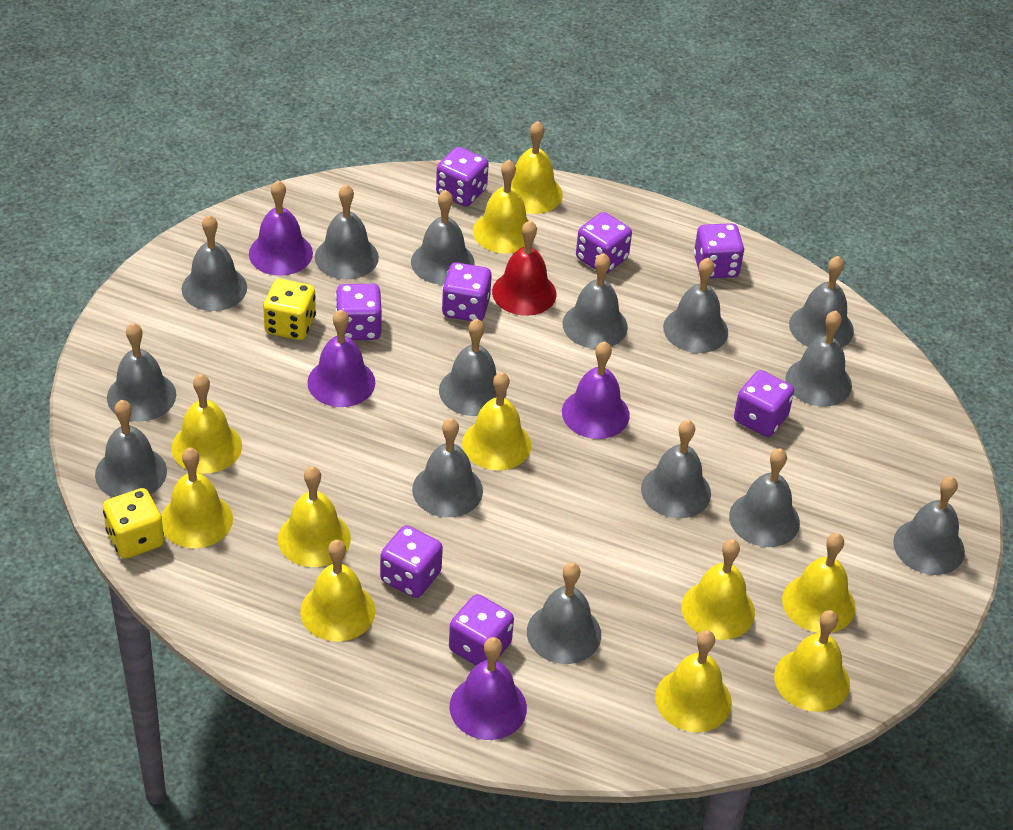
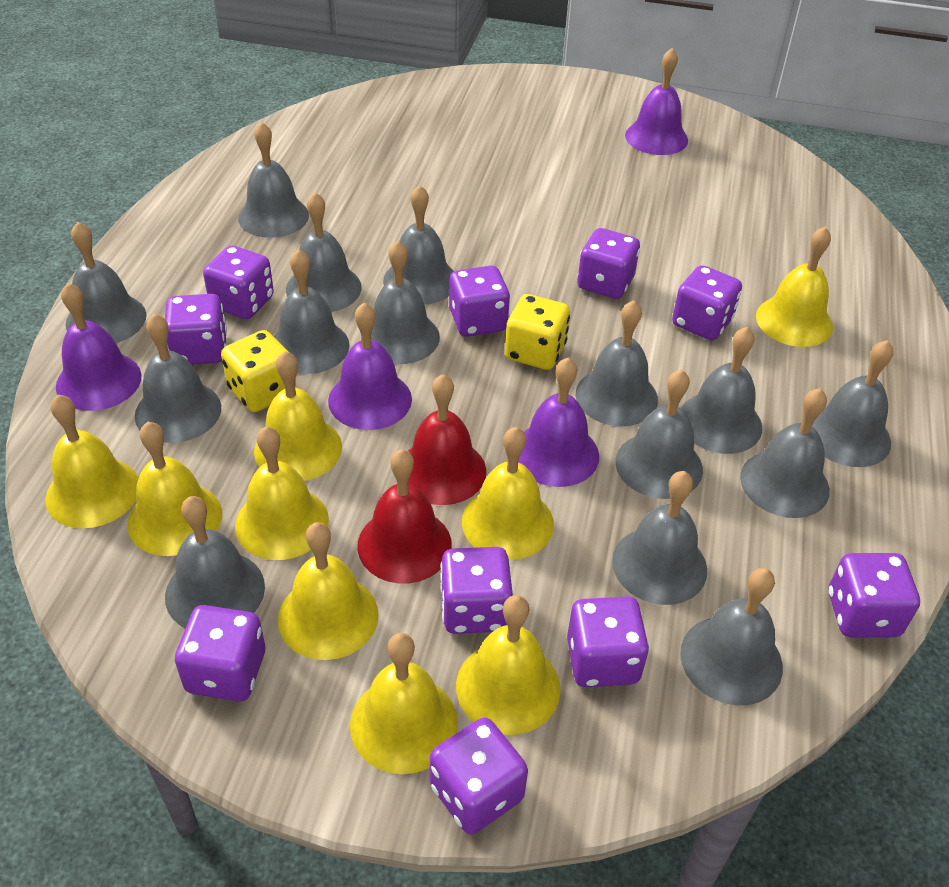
purple dice: 8 -> 10
red bell: 1 -> 2
yellow bell: 11 -> 9

